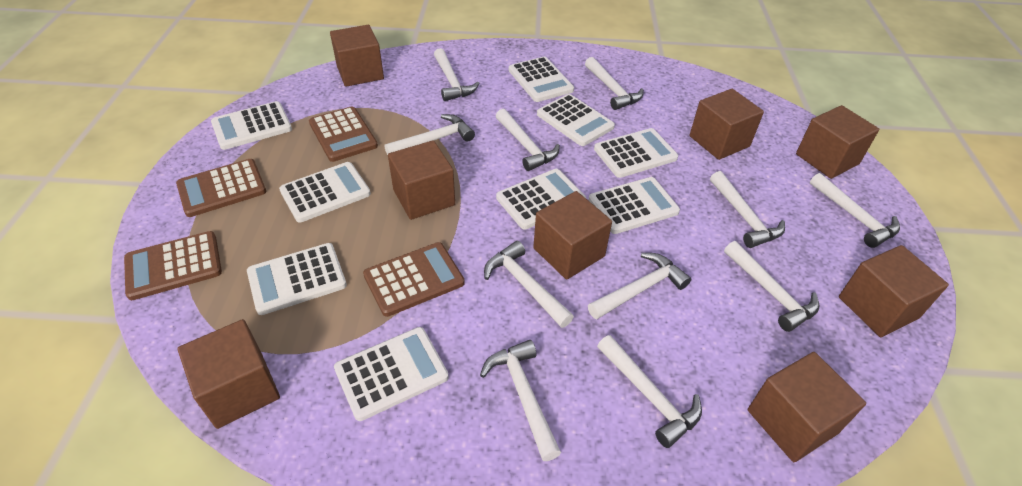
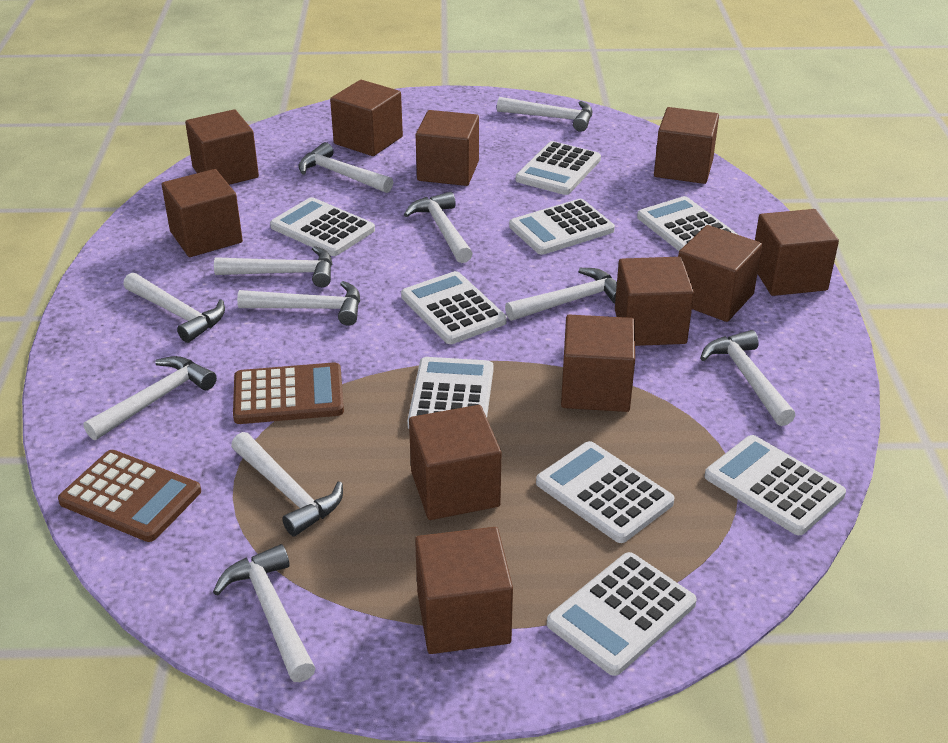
brown calculator: 4 -> 2
brown cube: 8 -> 11

